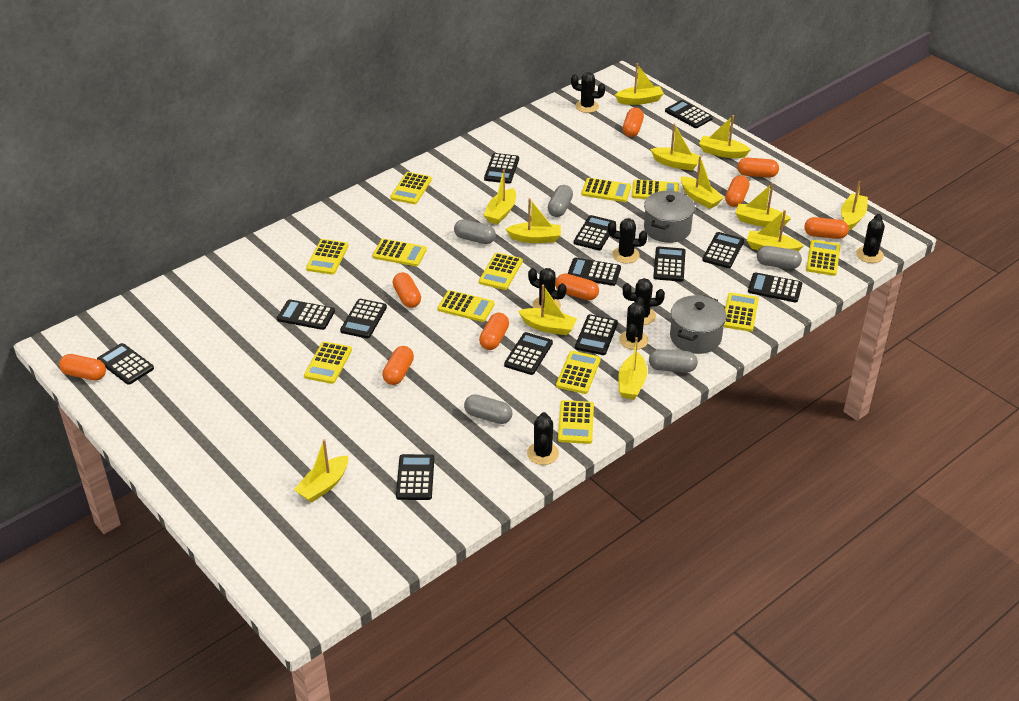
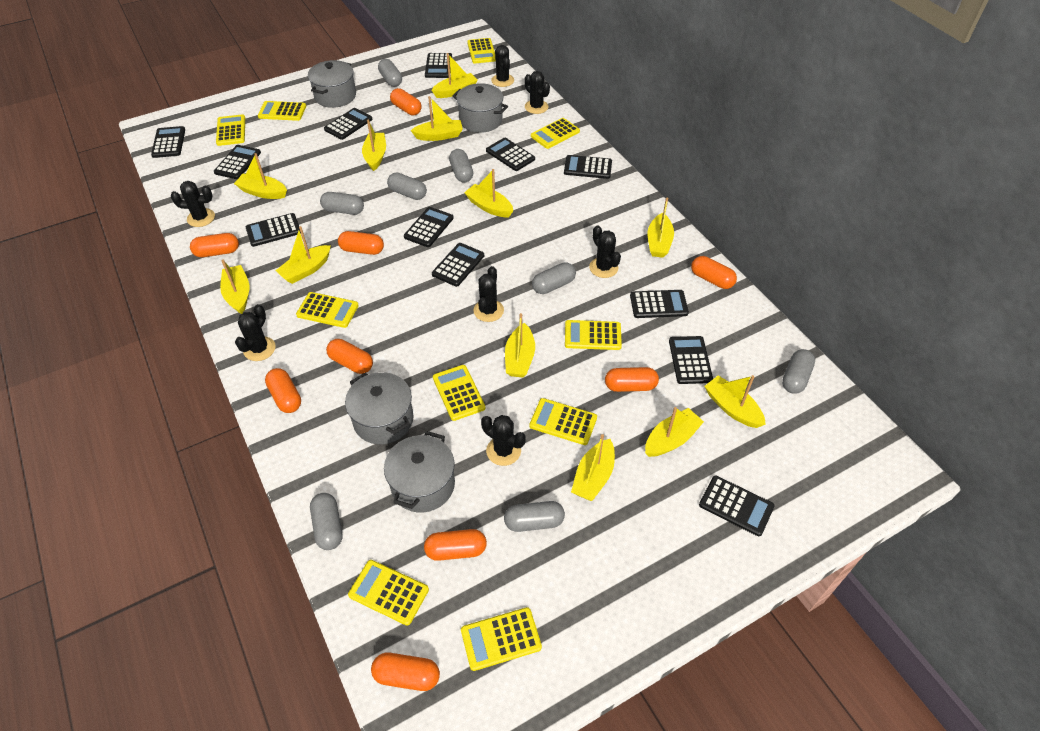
black calculator: 13 -> 12
grey capsule: 5 -> 8
grey pot: 2 -> 4
yellow calculator: 12 -> 10

